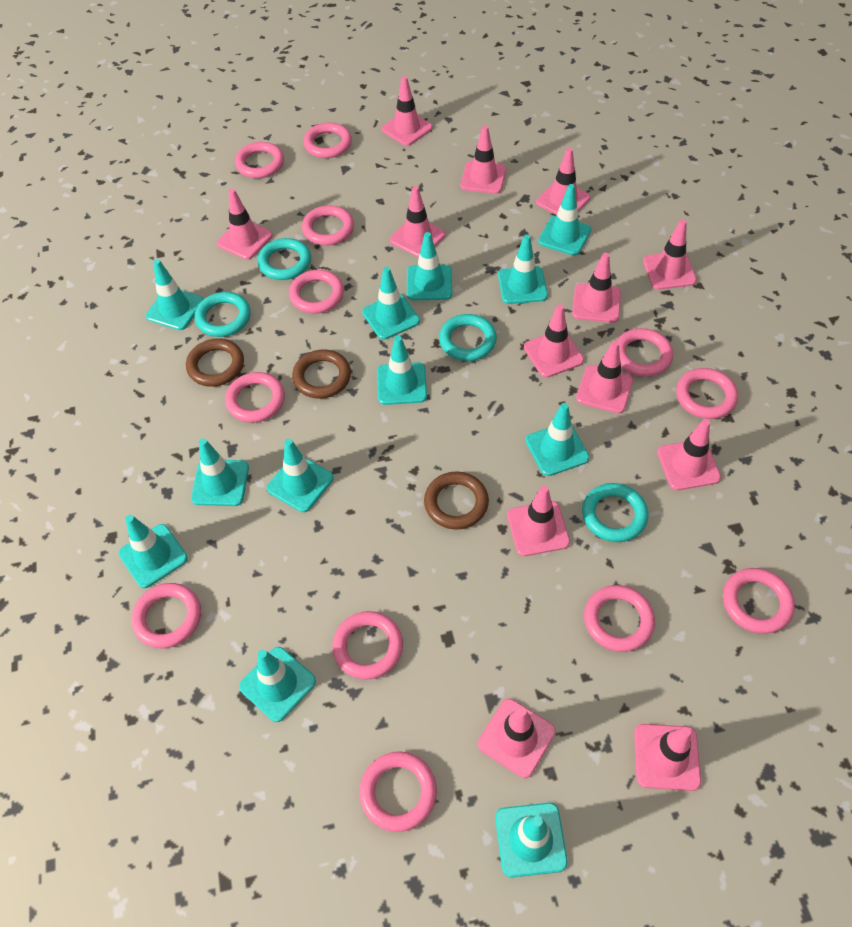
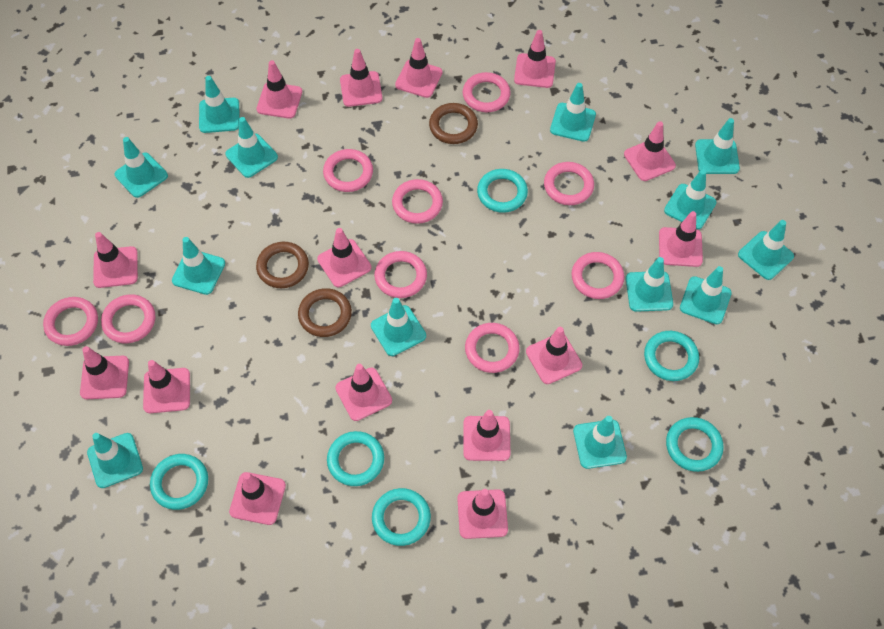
pink ring: 12 -> 9
pink traffic cone: 13 -> 15
turquoise ring: 4 -> 6
turquoise traffic cone: 12 -> 13

